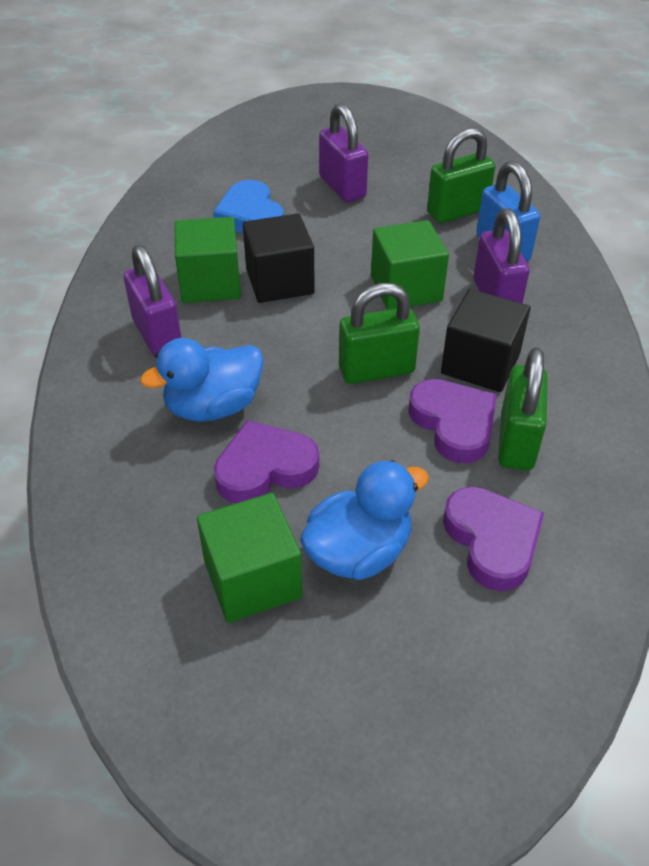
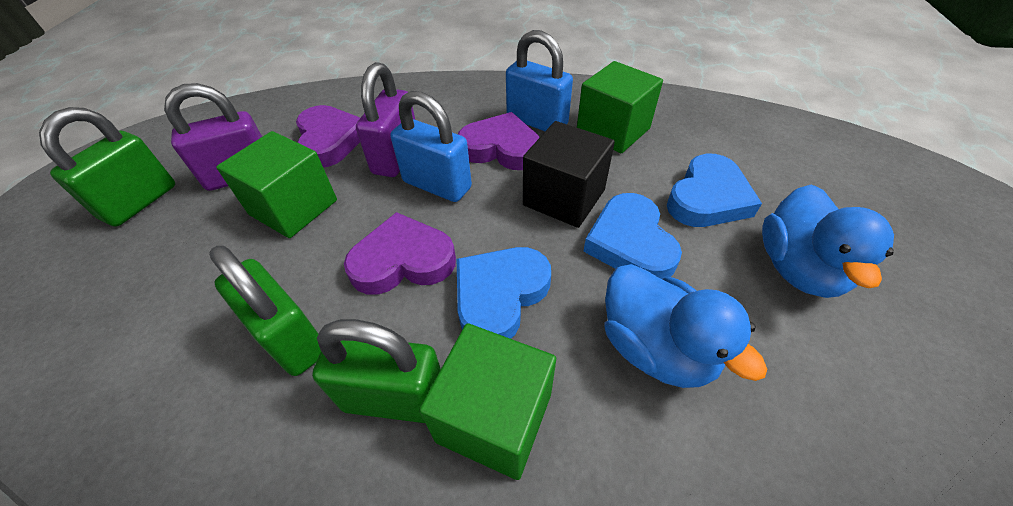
black cube: 2 -> 1
blue heart: 1 -> 3
blue padlock: 1 -> 2
purple padlock: 3 -> 2

